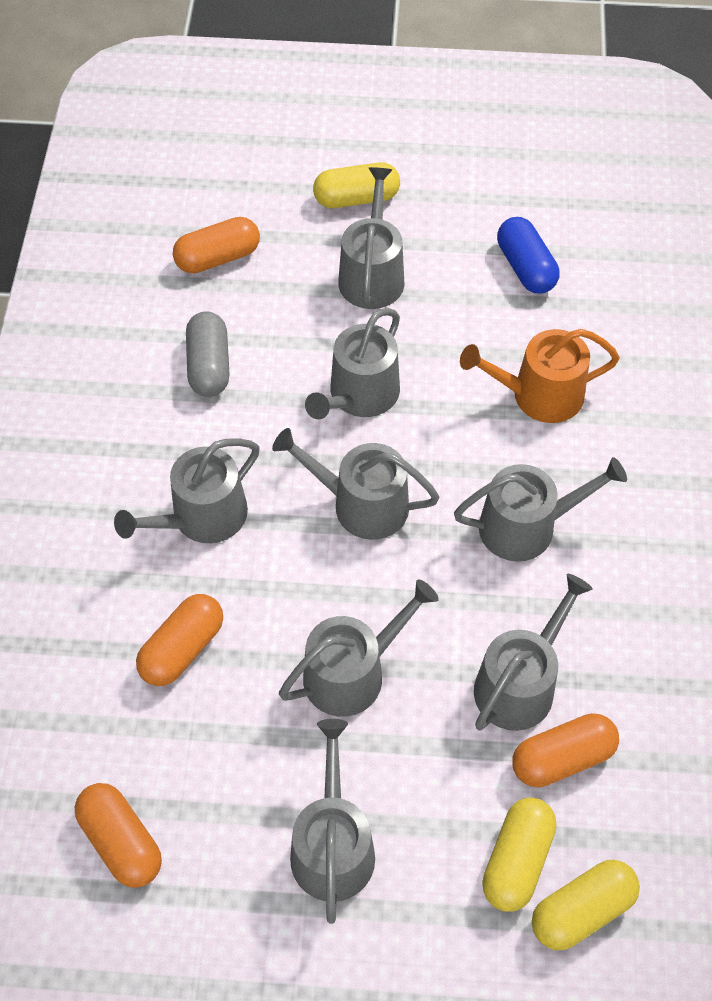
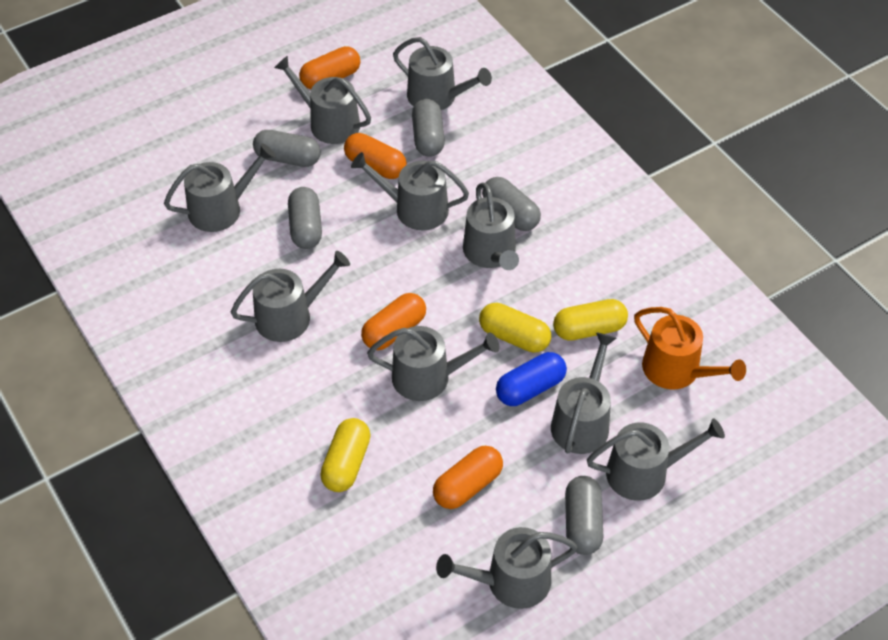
grey capsule: 1 -> 5
grey watering can: 8 -> 10

